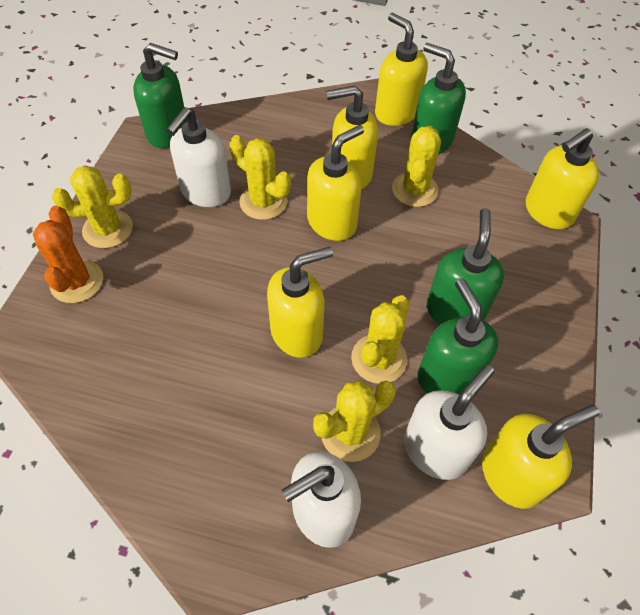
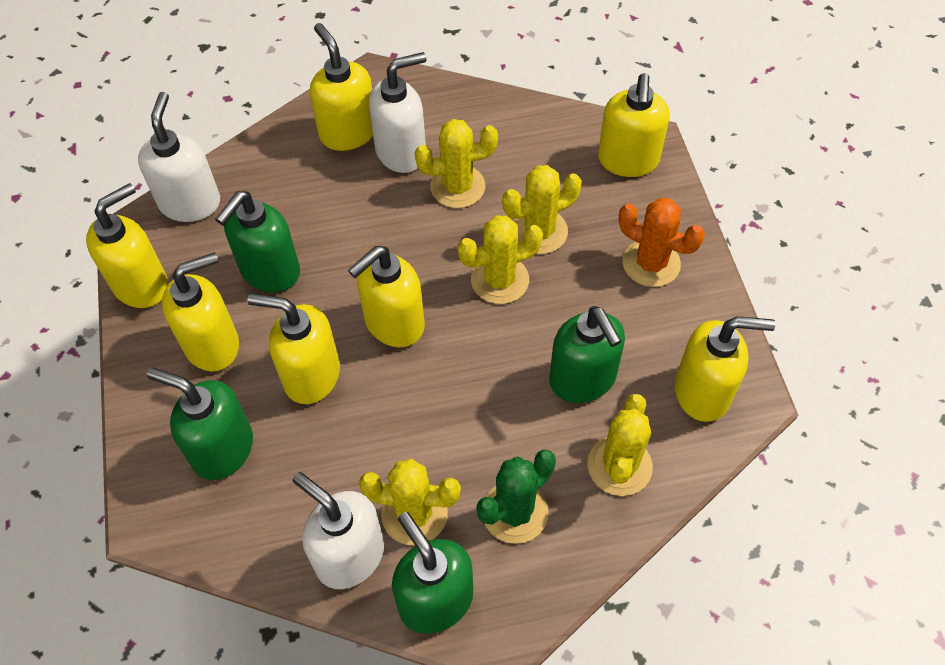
green cactus: 0 -> 1
yellow soap dispenser: 6 -> 7

